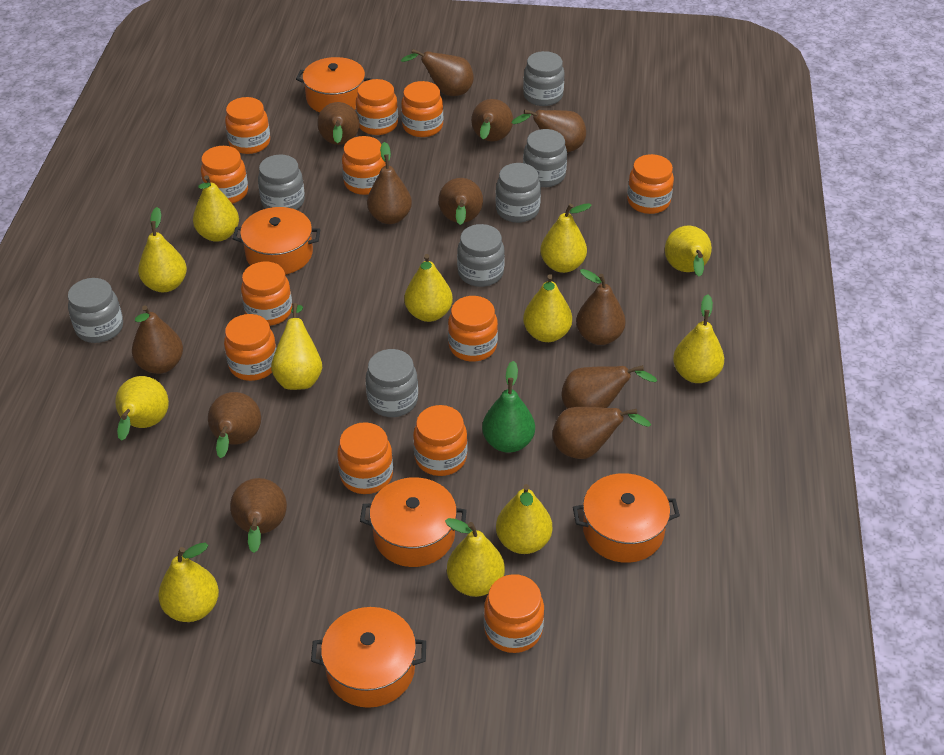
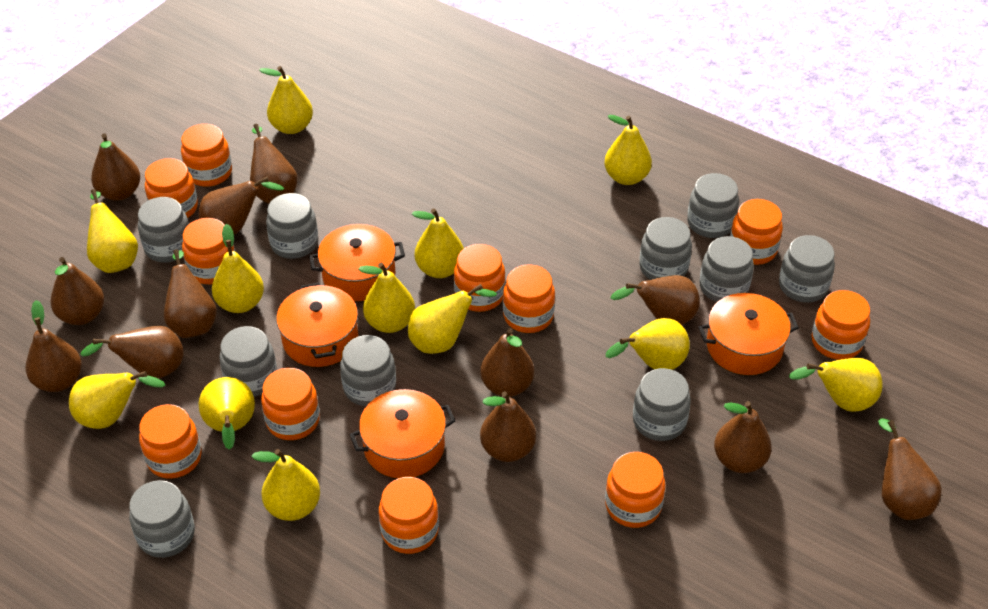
green pear: 1 -> 0
grey jar: 7 -> 10
orange jar: 12 -> 11
orange pot: 5 -> 4

